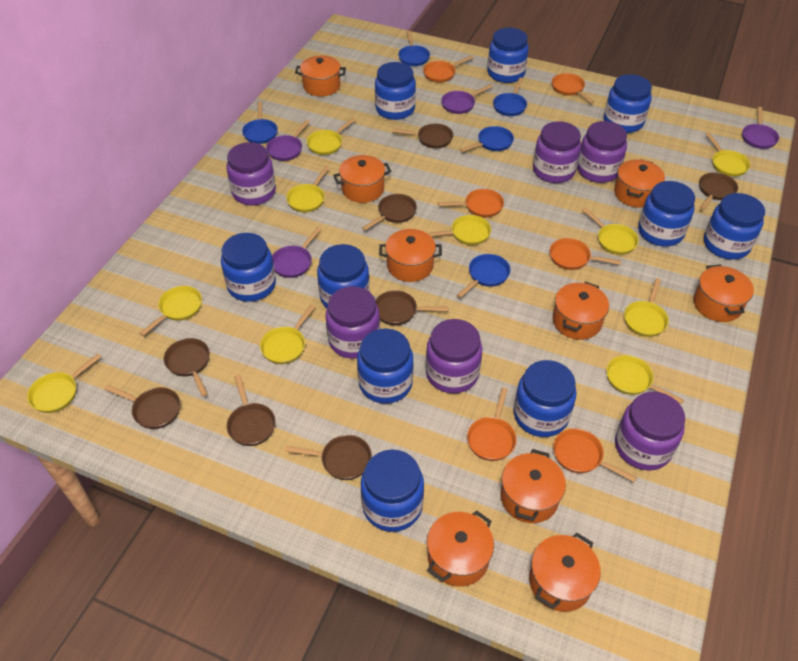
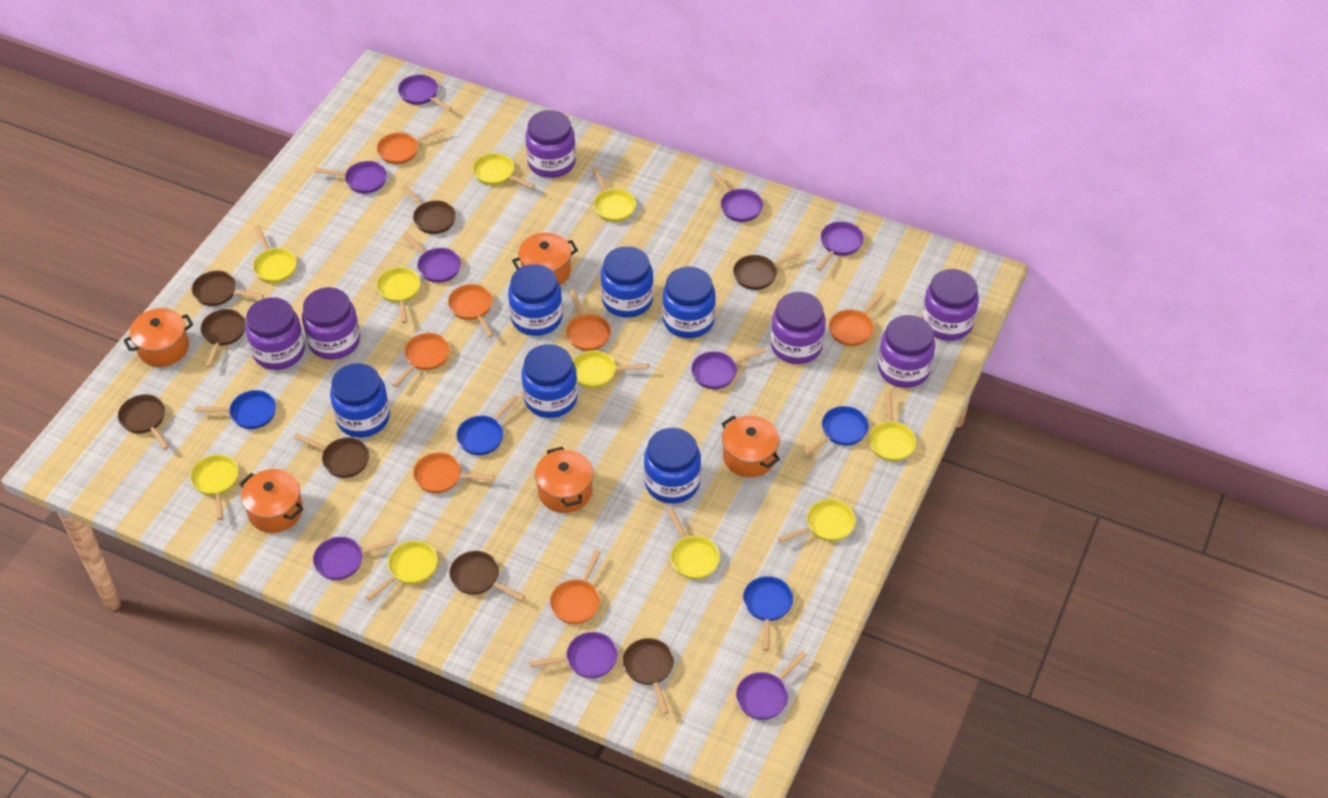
blue jar: 10 -> 6
blue pan: 5 -> 4
orange pan: 6 -> 7
orange pot: 9 -> 5
purple pan: 4 -> 9

